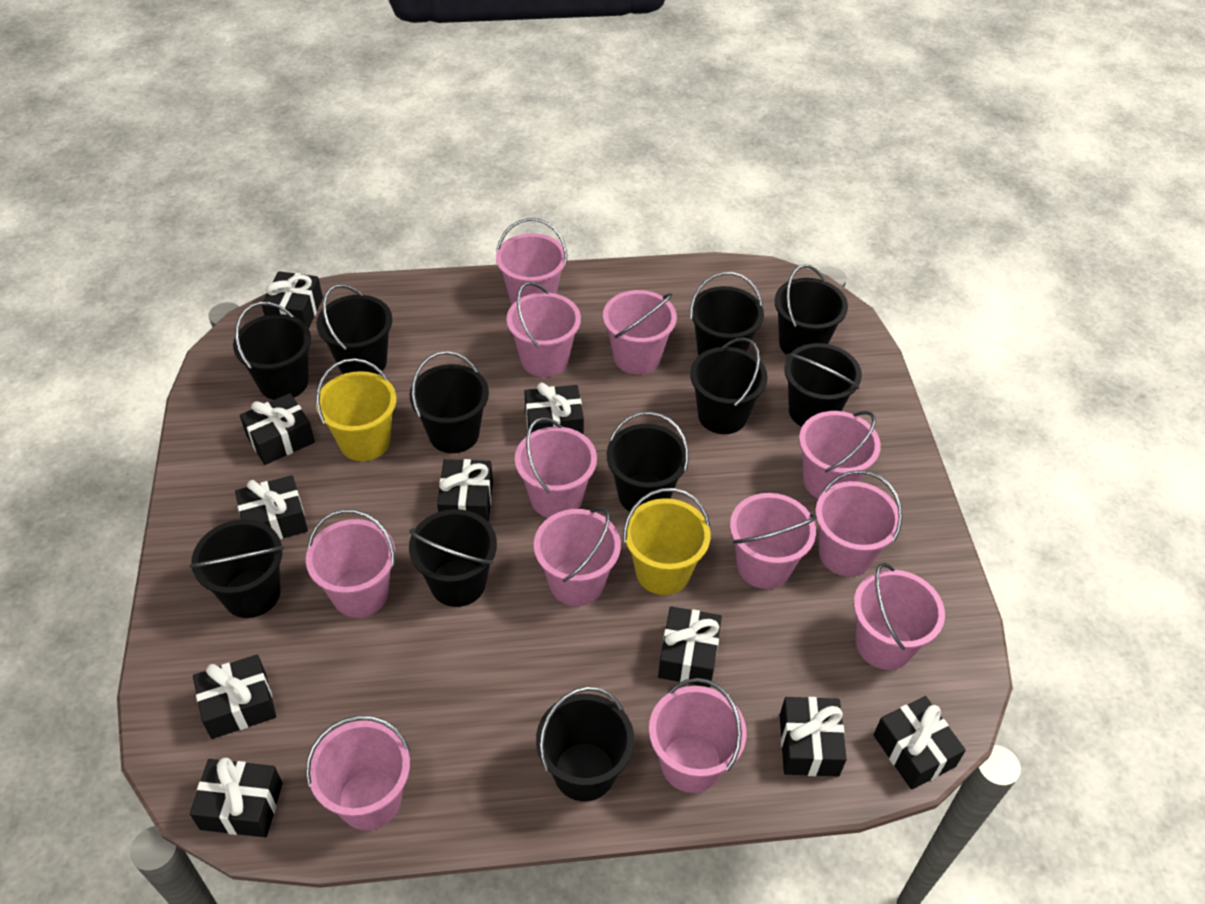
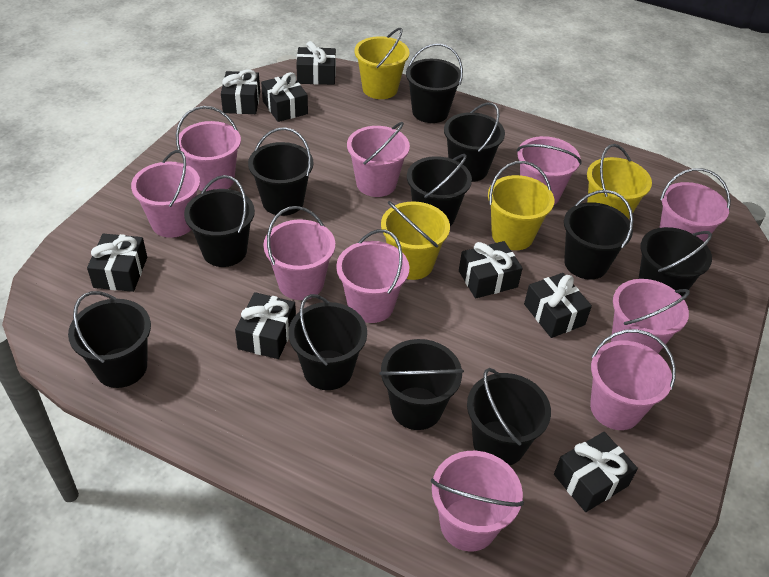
black gift: 10 -> 8
pink bucket: 12 -> 10
yellow bucket: 2 -> 4

